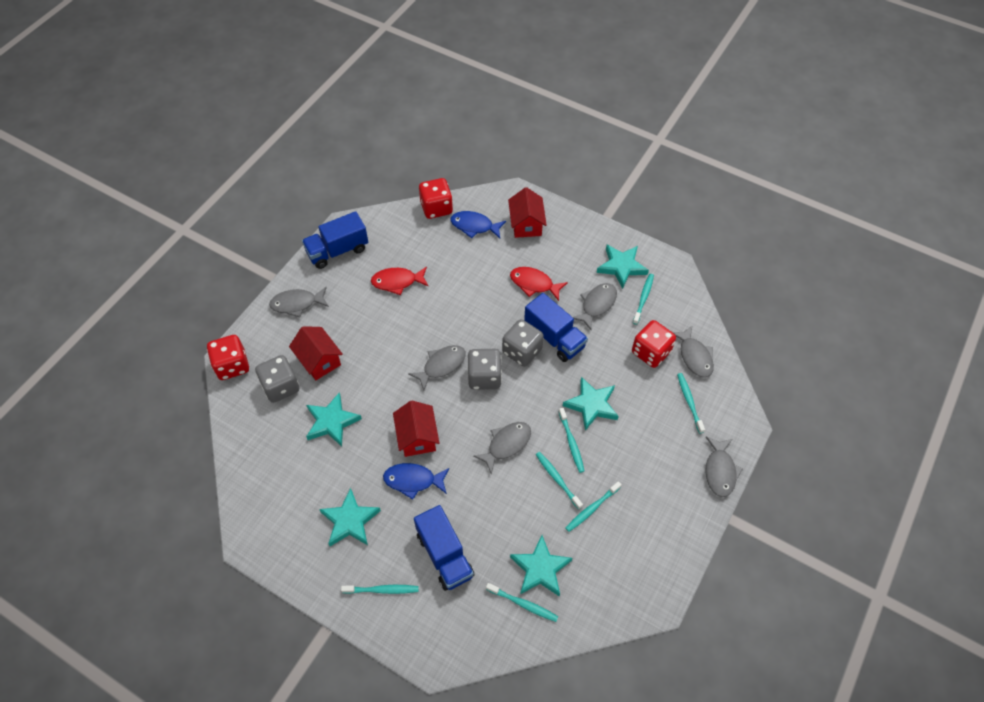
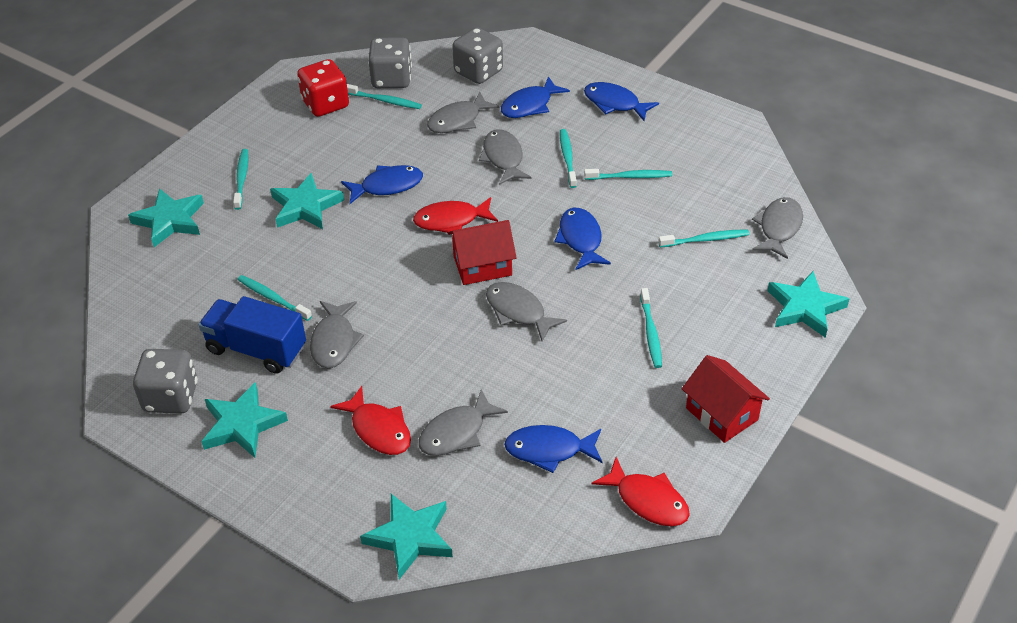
blue fish: 2 -> 5
blue truck: 3 -> 1
red dice: 3 -> 1
red fish: 2 -> 3
red house: 3 -> 2

